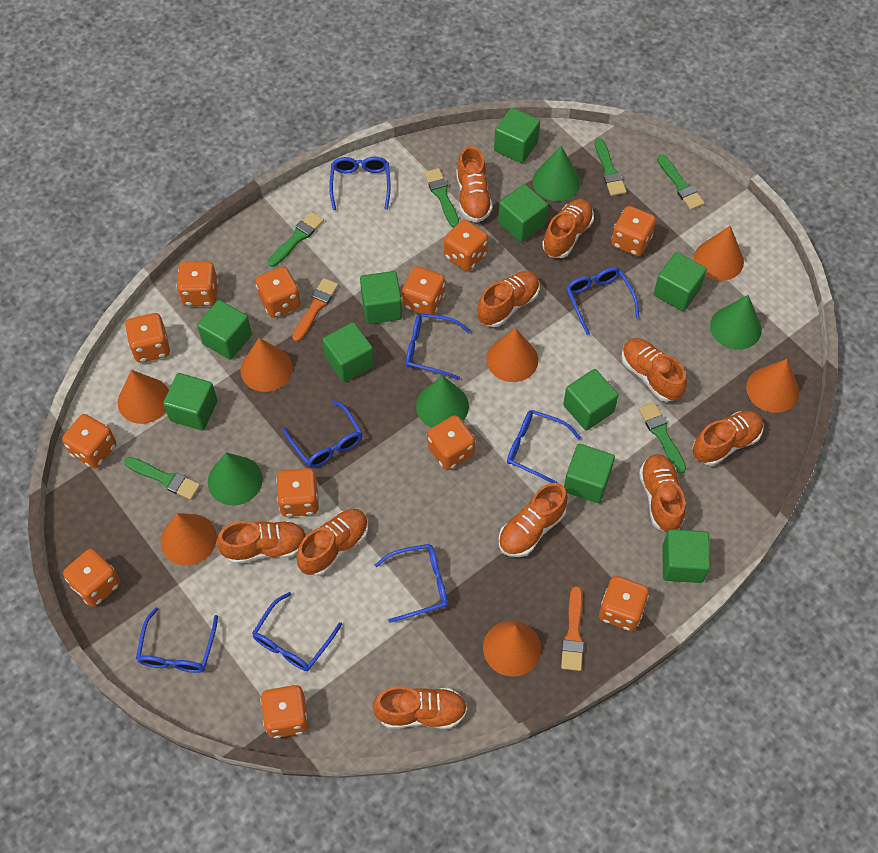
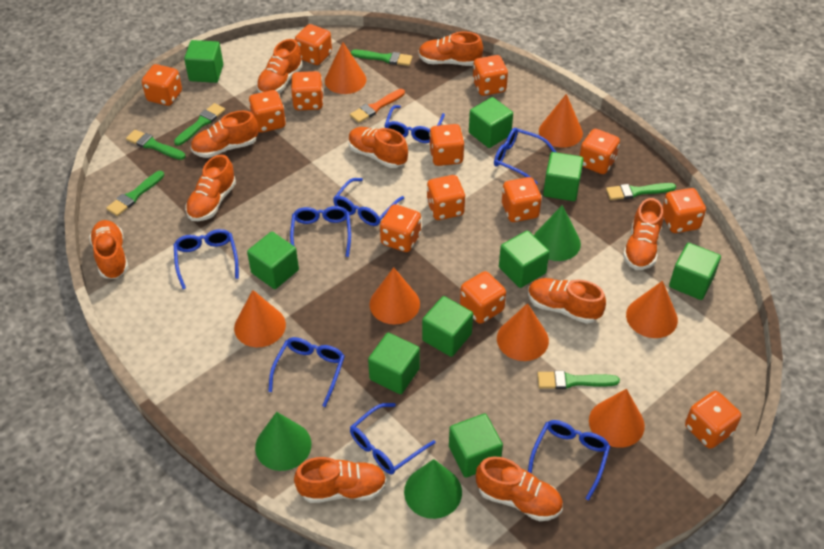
green cone: 4 -> 3
green cube: 10 -> 9
orange brush: 2 -> 1
orange dice: 12 -> 13

